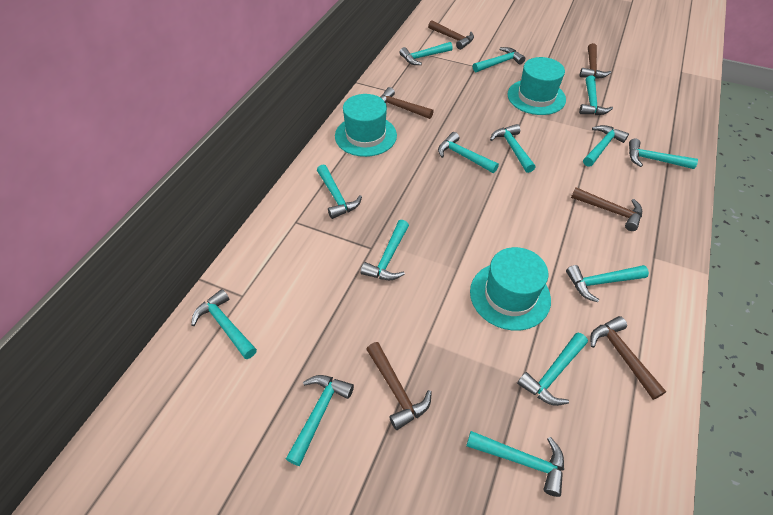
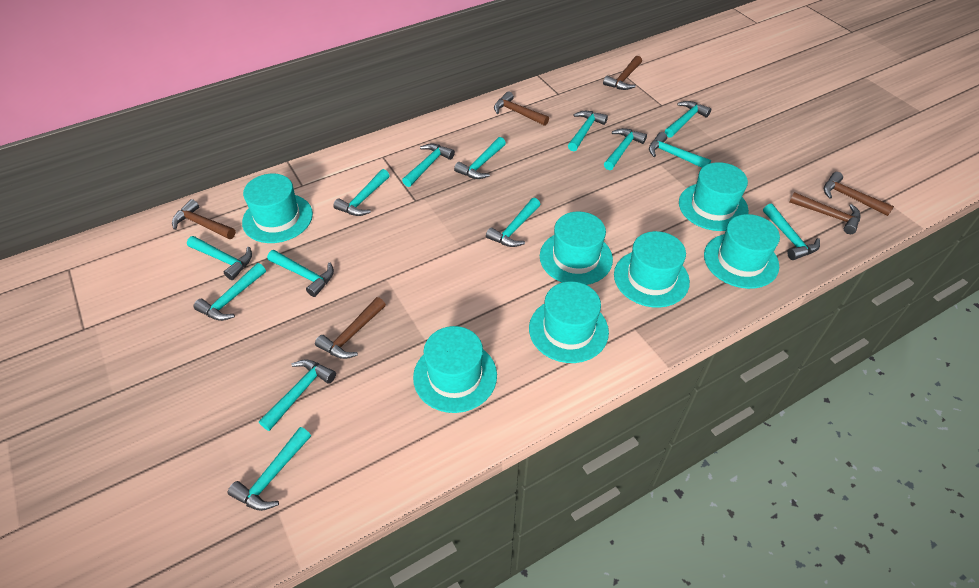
turquoise hat: 3 -> 7

